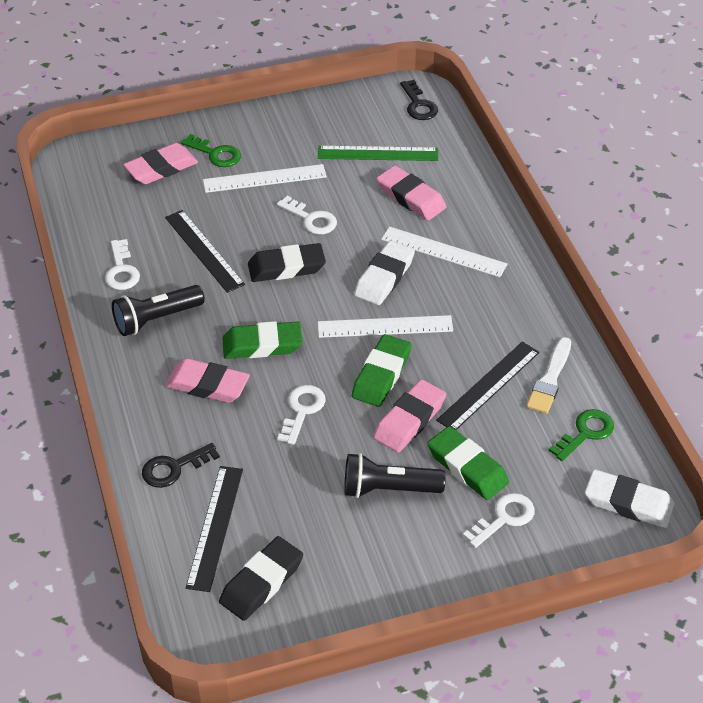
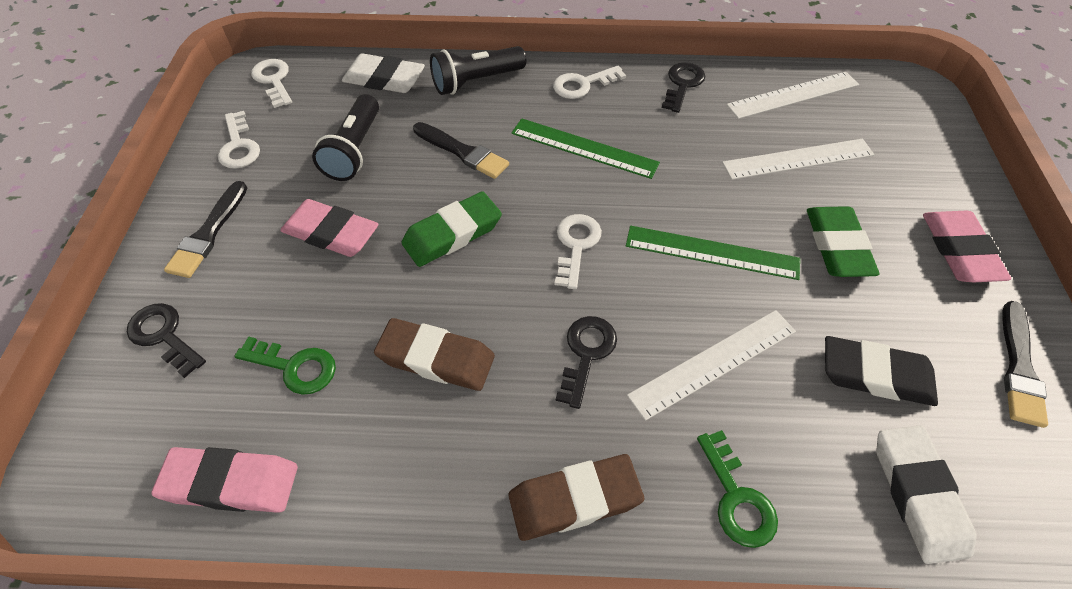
black brush: 0 -> 3
black eraser: 2 -> 1
black key: 2 -> 3
black ruler: 3 -> 0
brown eraser: 0 -> 2
green eraser: 3 -> 2
green ruler: 1 -> 2
pink eraser: 4 -> 3
white brush: 1 -> 0

